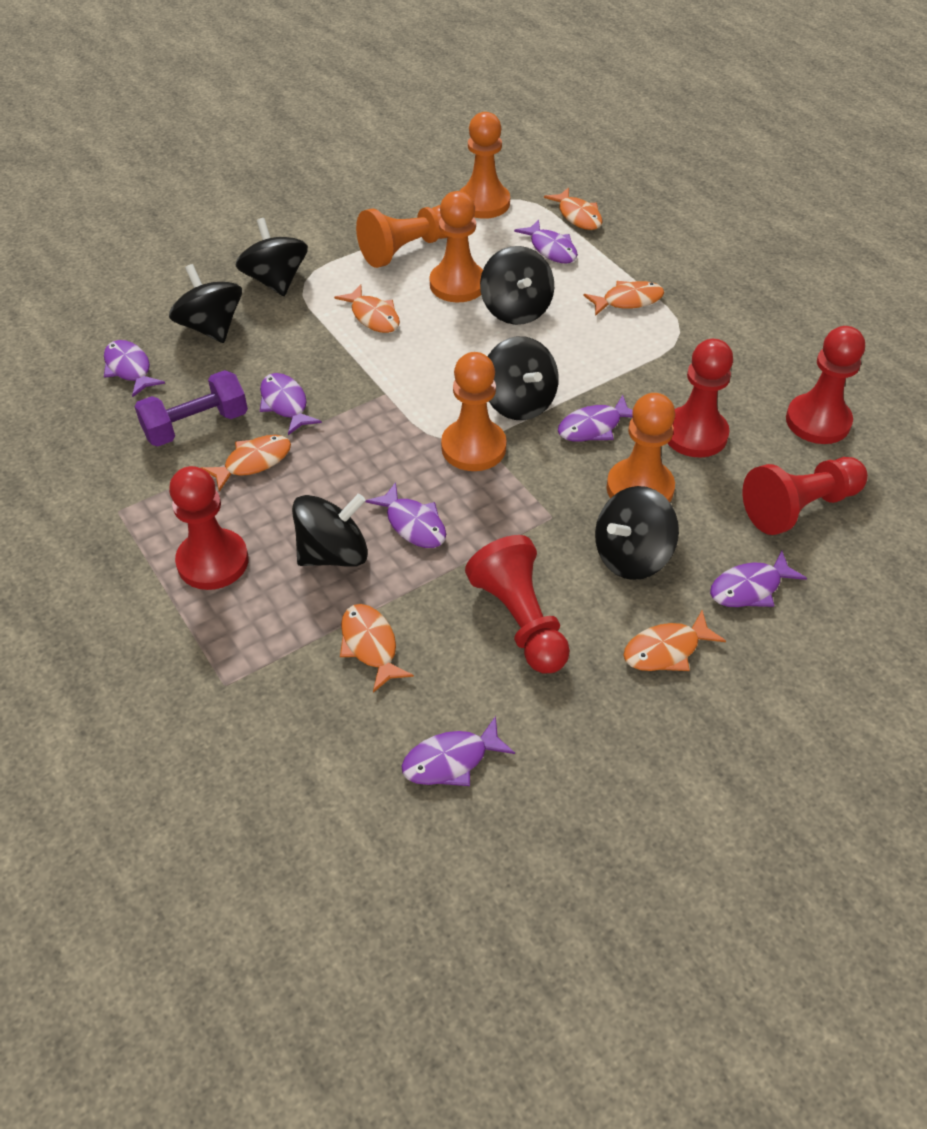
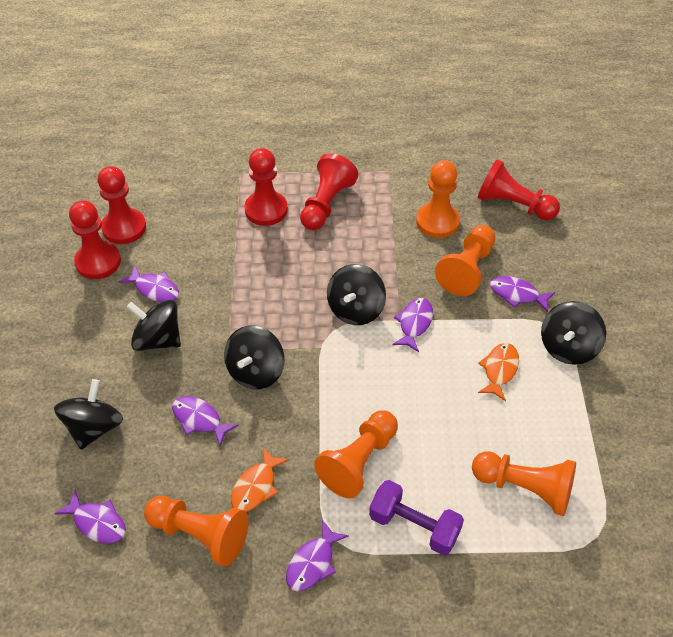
black spinning top: 6 -> 5
orange fish: 6 -> 2
purple fish: 7 -> 6

